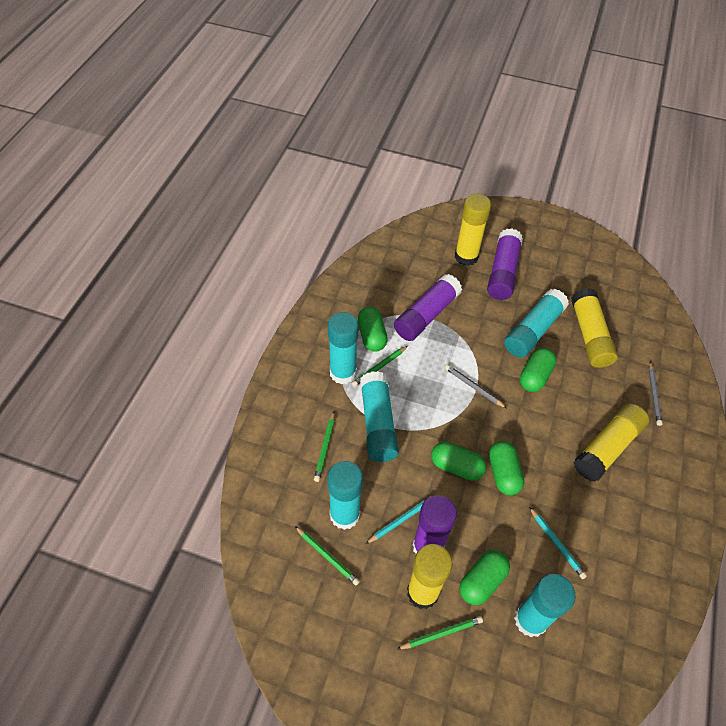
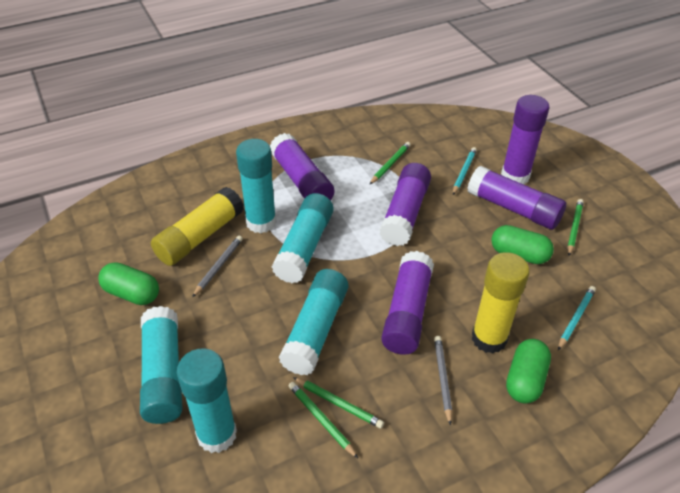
green capsule: 5 -> 3
purple glue stick: 3 -> 5
yellow glue stick: 4 -> 2

